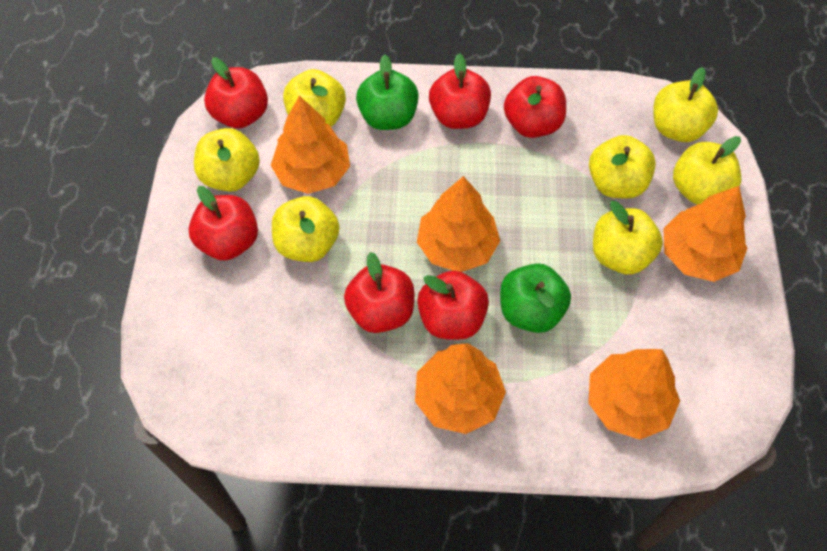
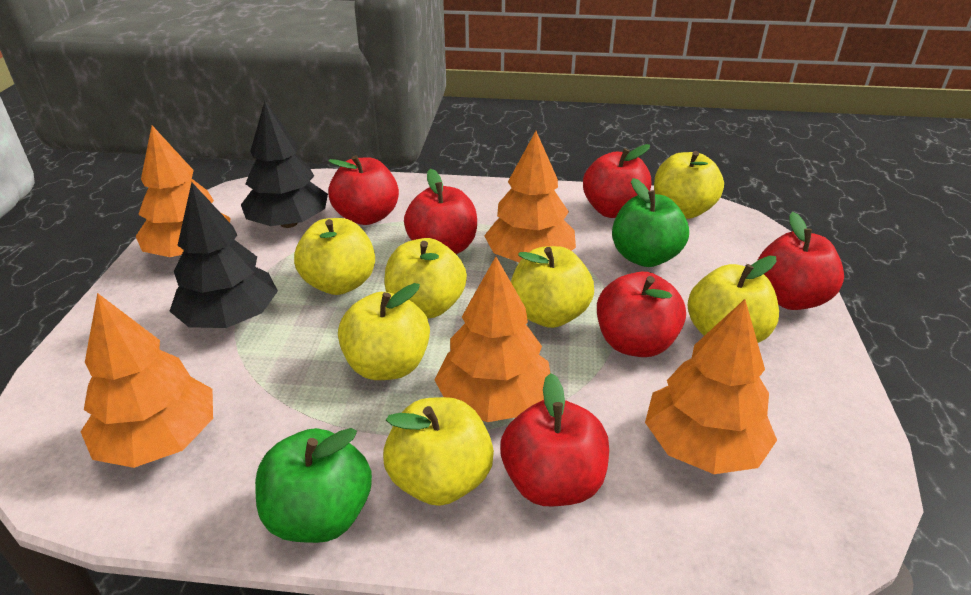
black tree: 0 -> 2

